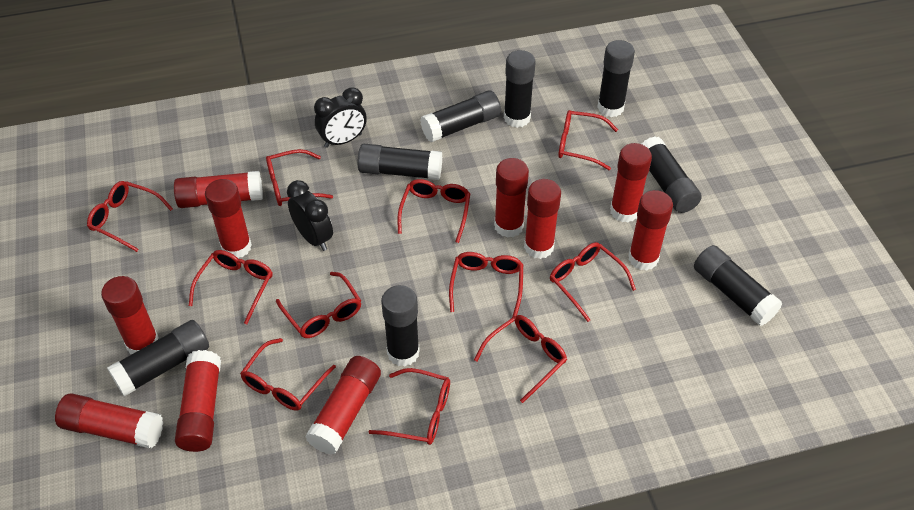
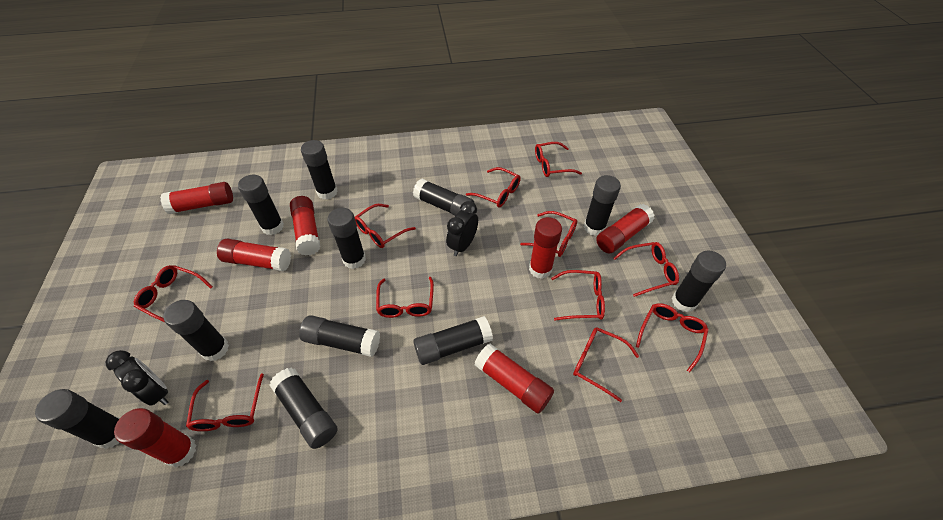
black glue stick: 8 -> 11
red glue stick: 10 -> 7

